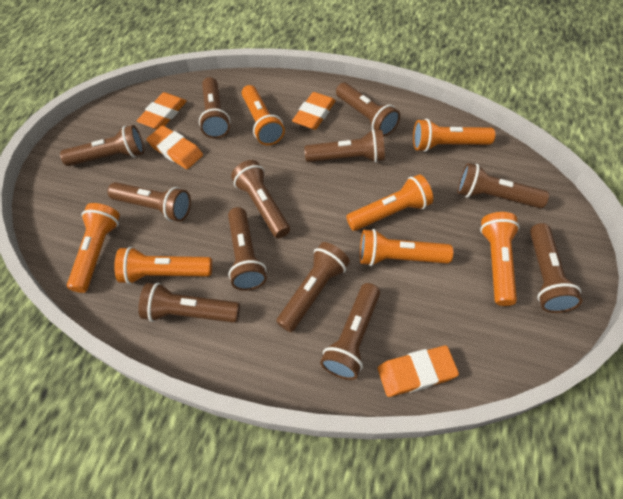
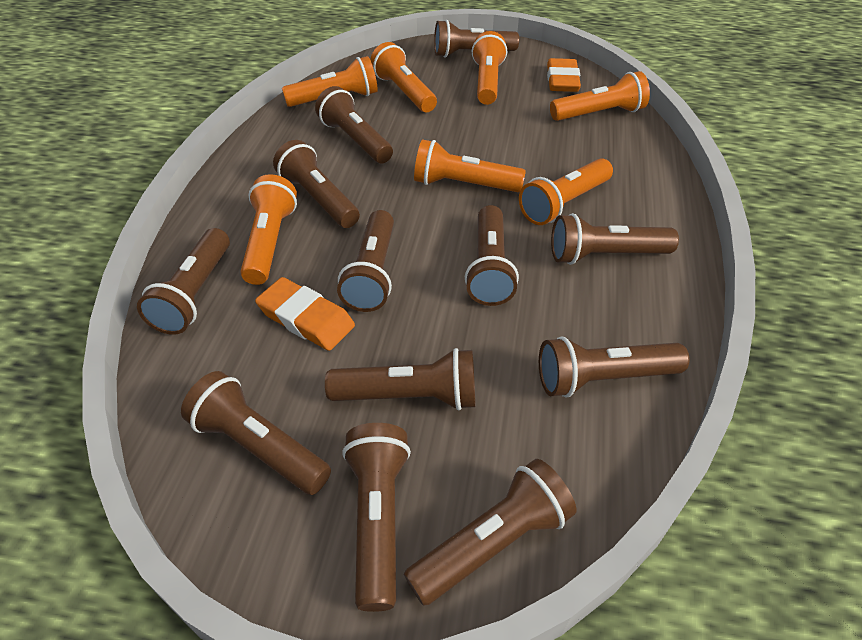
orange eraser: 4 -> 2

